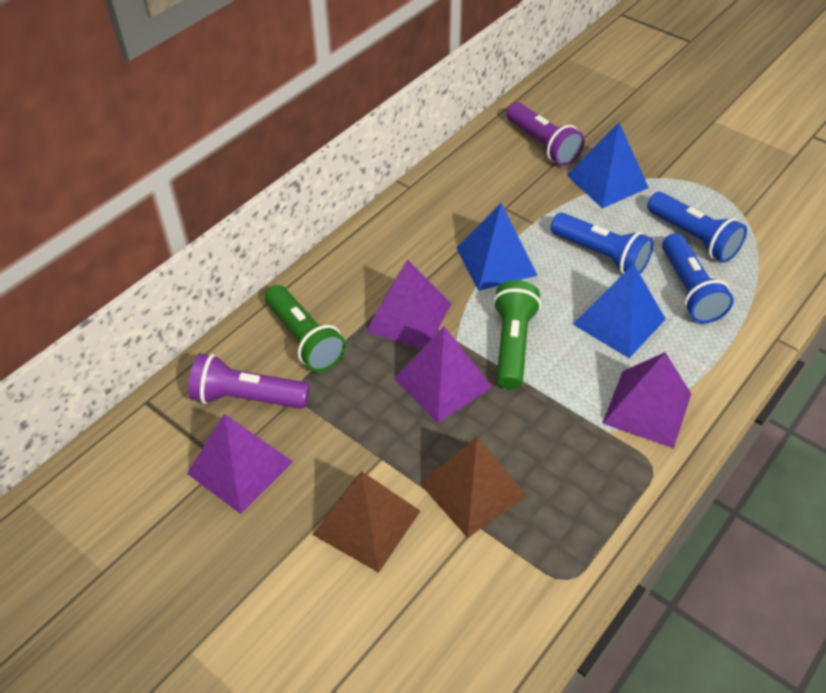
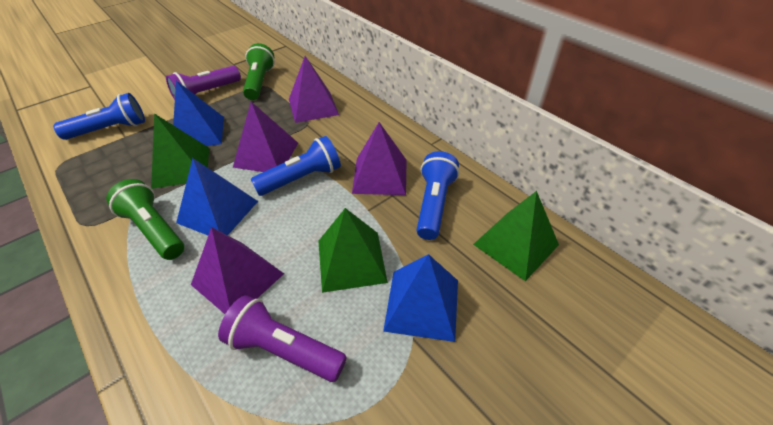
brown pyramid: 2 -> 0
green pyramid: 0 -> 3

